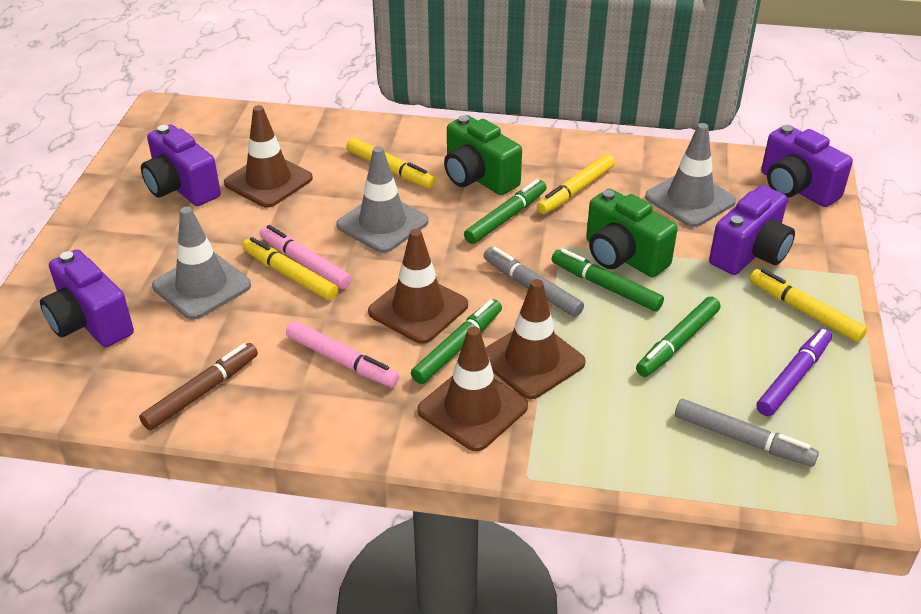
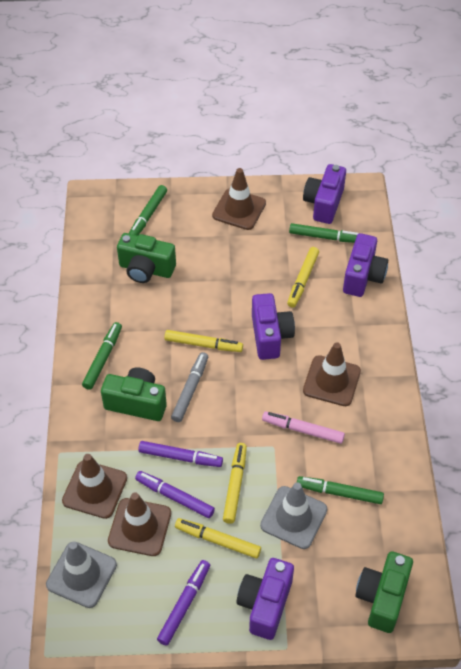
brown marker: 1 -> 0
green camera: 2 -> 3
grey marker: 2 -> 1
grey traffic cone: 3 -> 2
pink marker: 2 -> 1
purple marker: 1 -> 3

